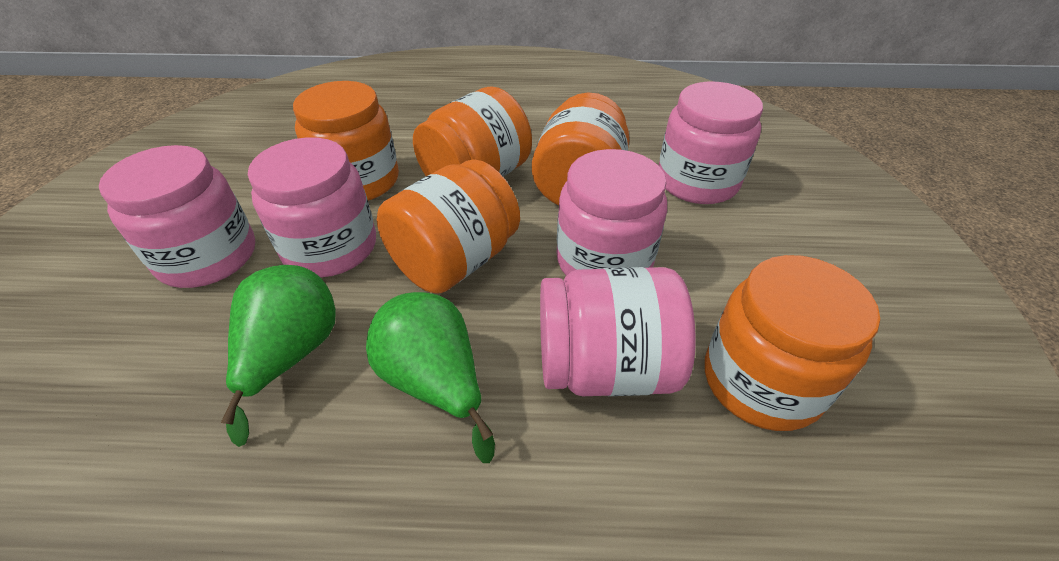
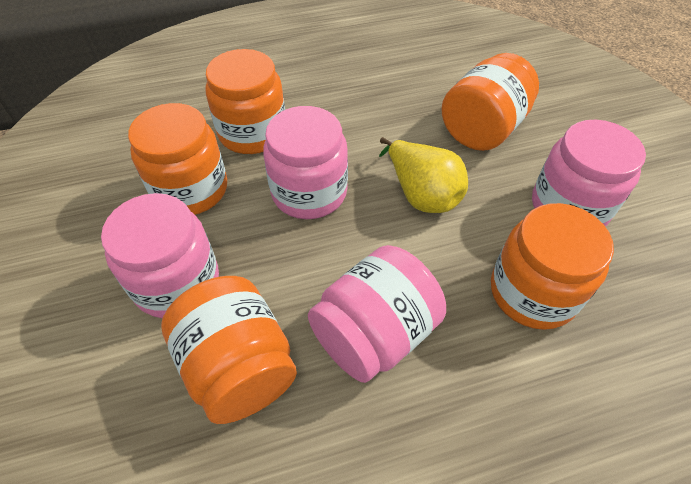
green pear: 2 -> 0
pink jar: 5 -> 4
yellow pear: 0 -> 1

